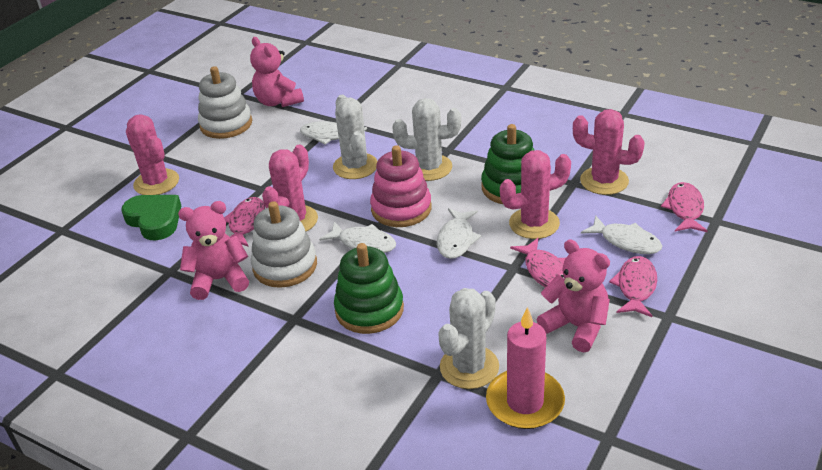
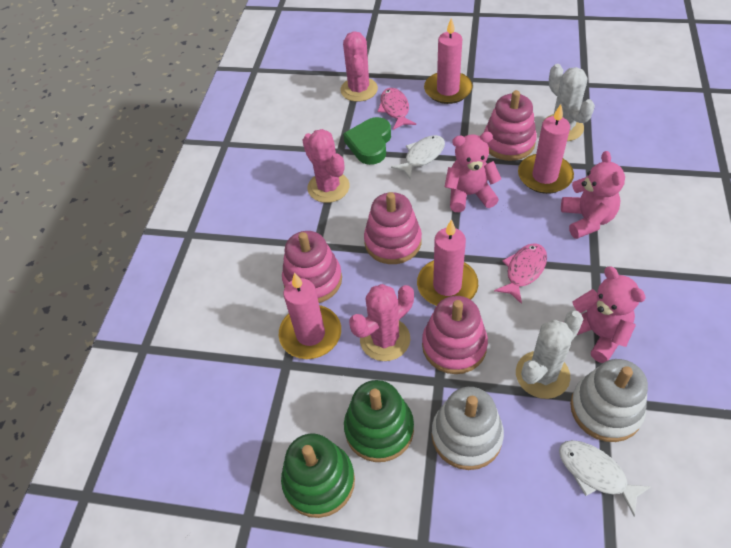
pink cactus: 4 -> 3
pink candle: 1 -> 4
pink fish: 4 -> 2
pink stacking toy: 1 -> 4
white cactus: 3 -> 2
white fish: 4 -> 2

